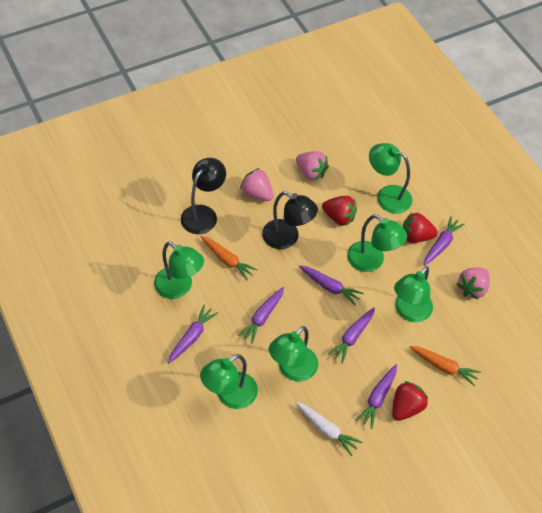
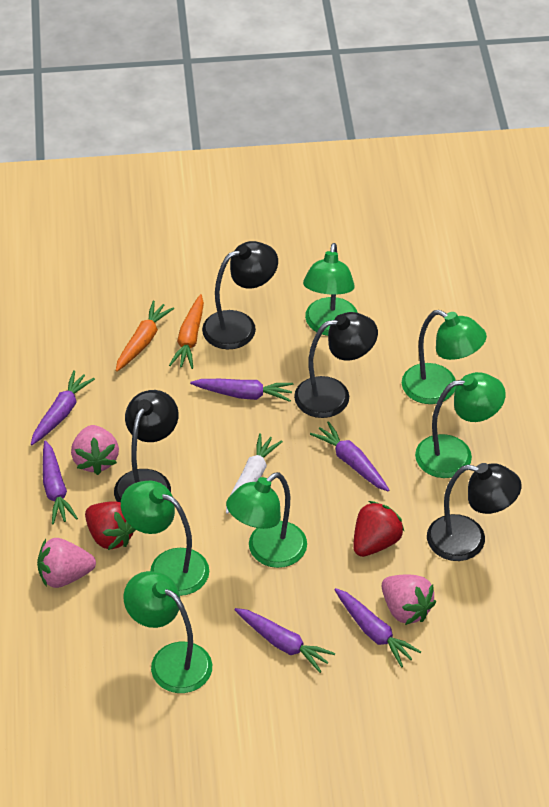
black lamp: 2 -> 4
red strawberry: 3 -> 2

